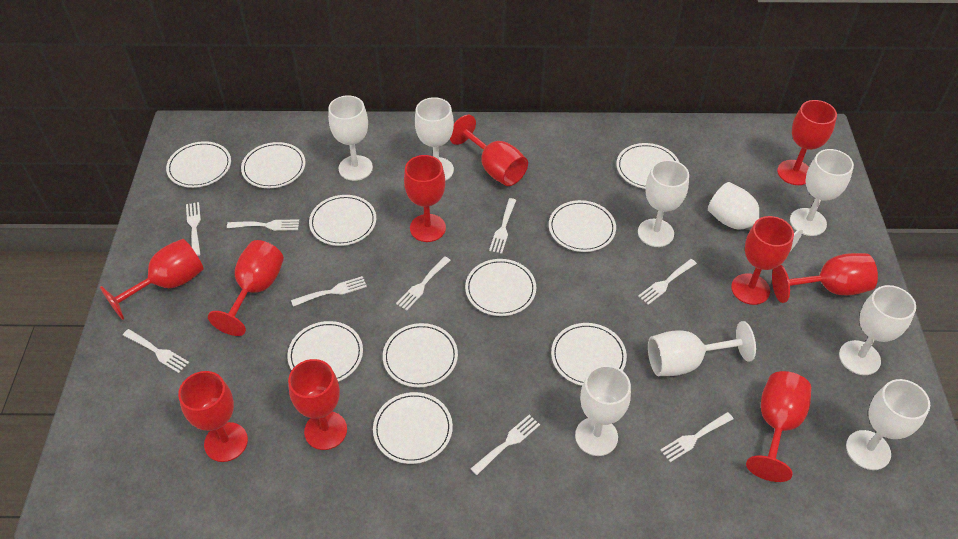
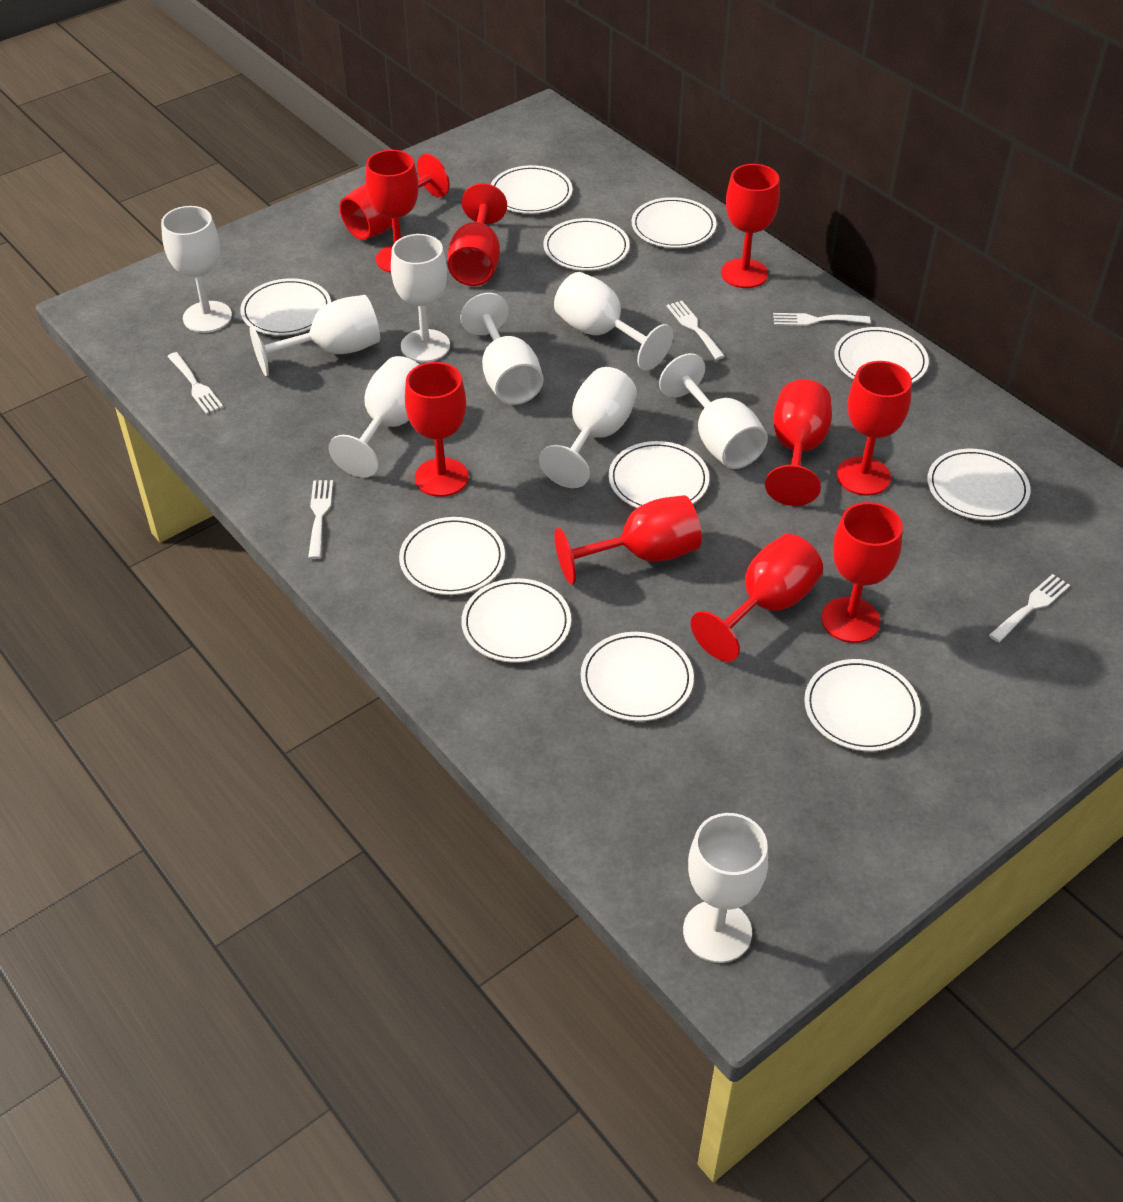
white fork: 9 -> 5
white plate: 10 -> 11

